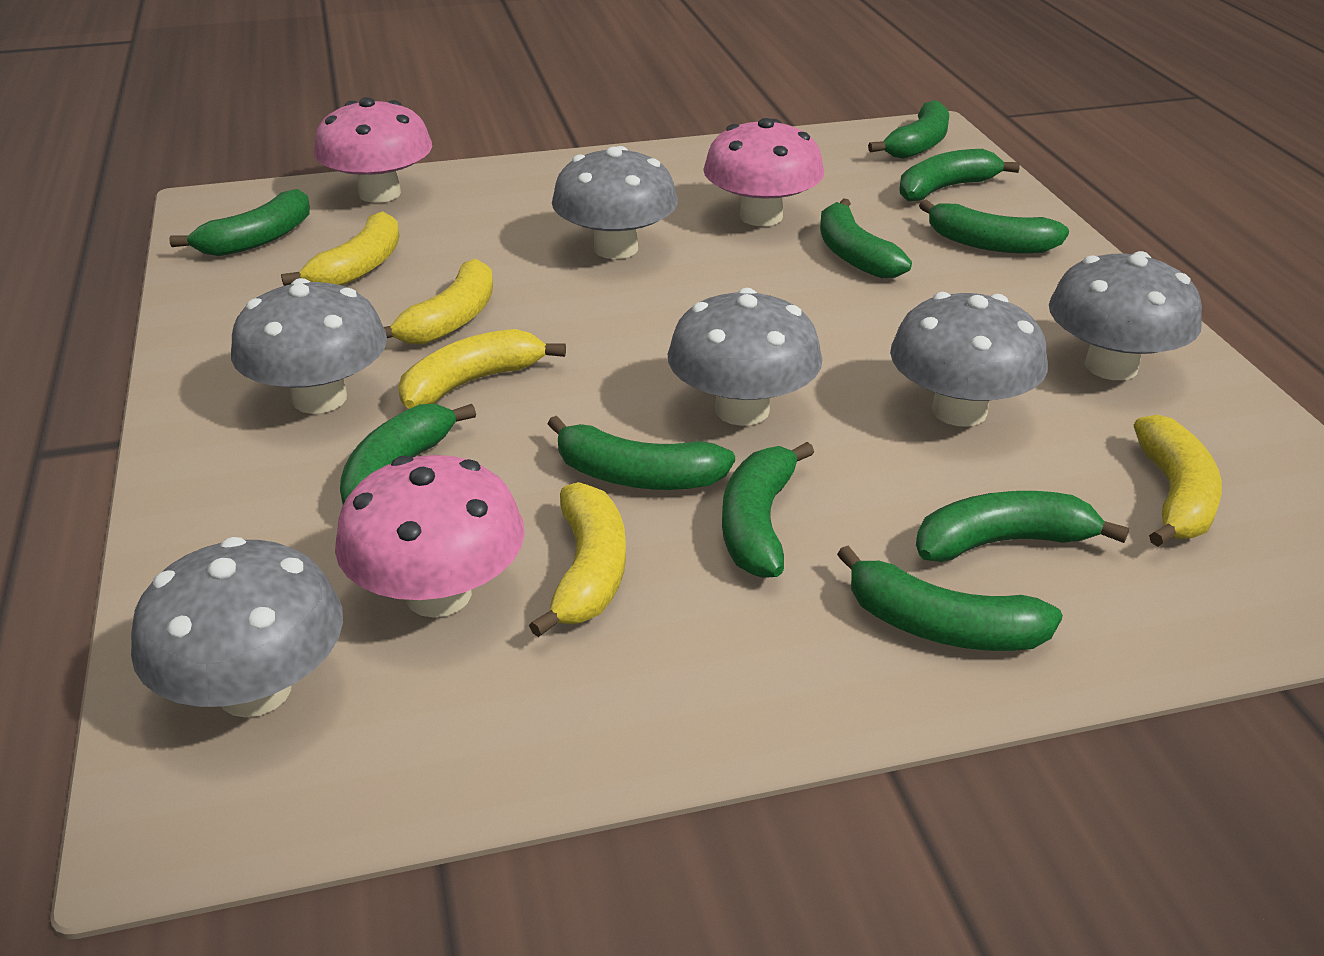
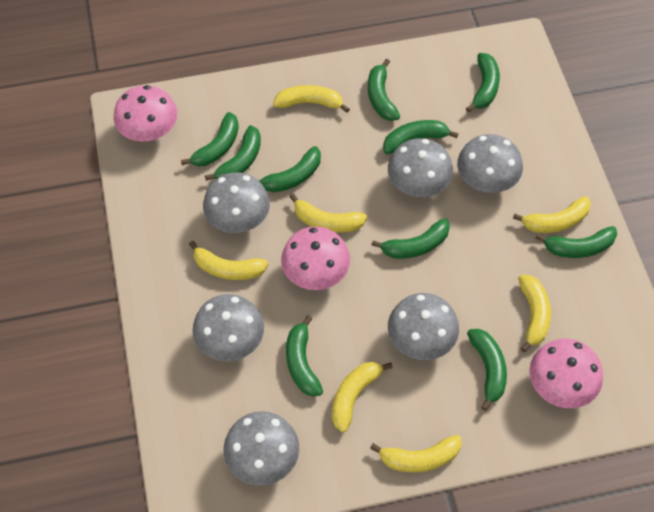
yellow banana: 5 -> 7

